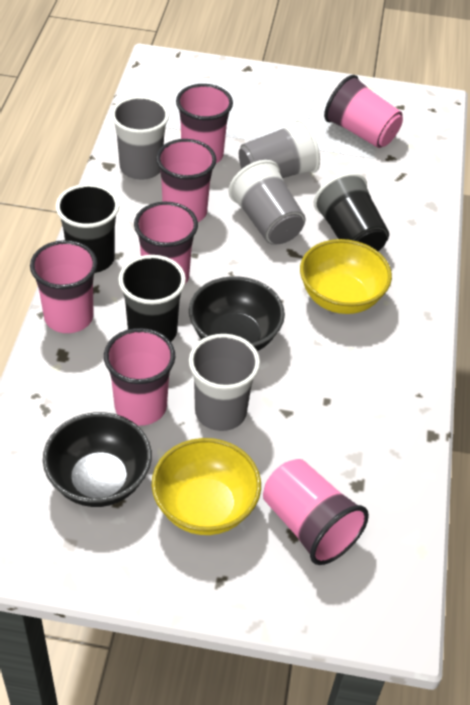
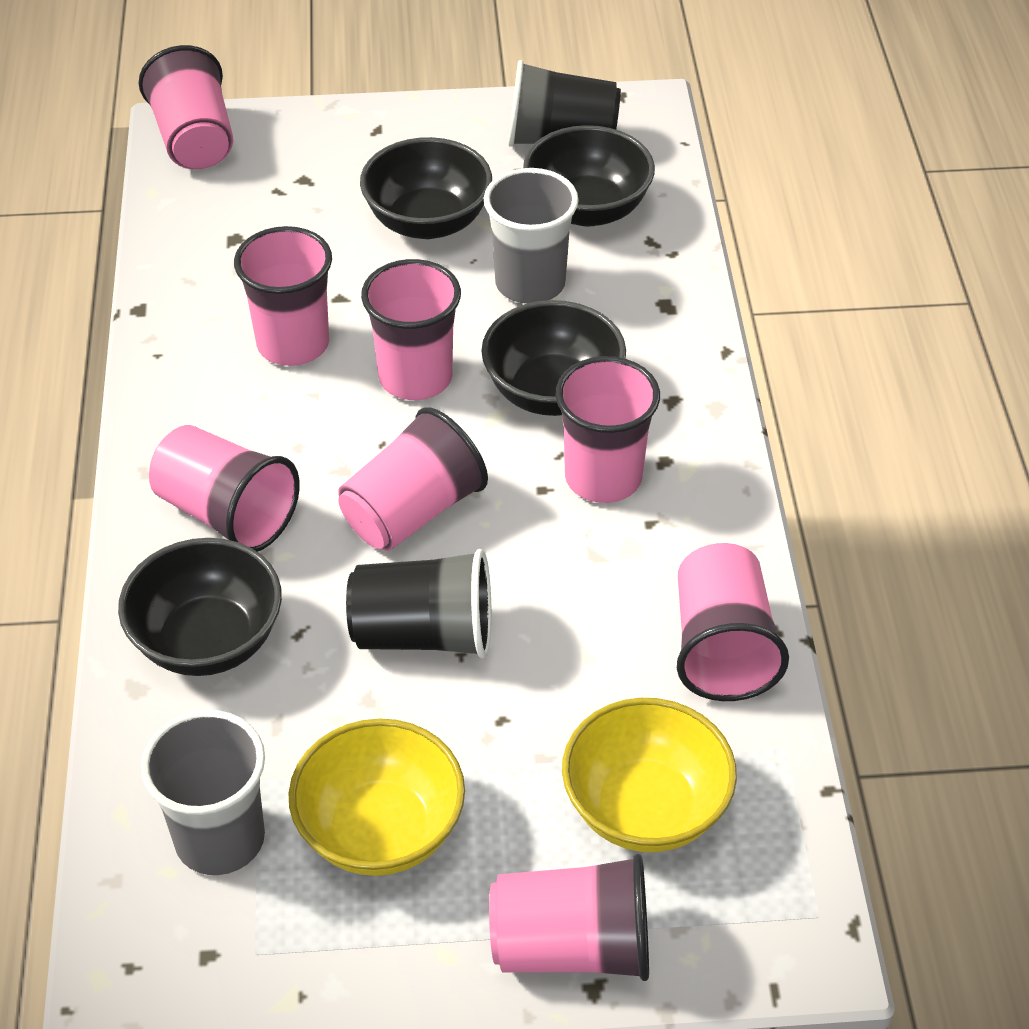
black bowl: 2 -> 4
black cup: 3 -> 2
grey cup: 4 -> 2
pink cup: 7 -> 8

